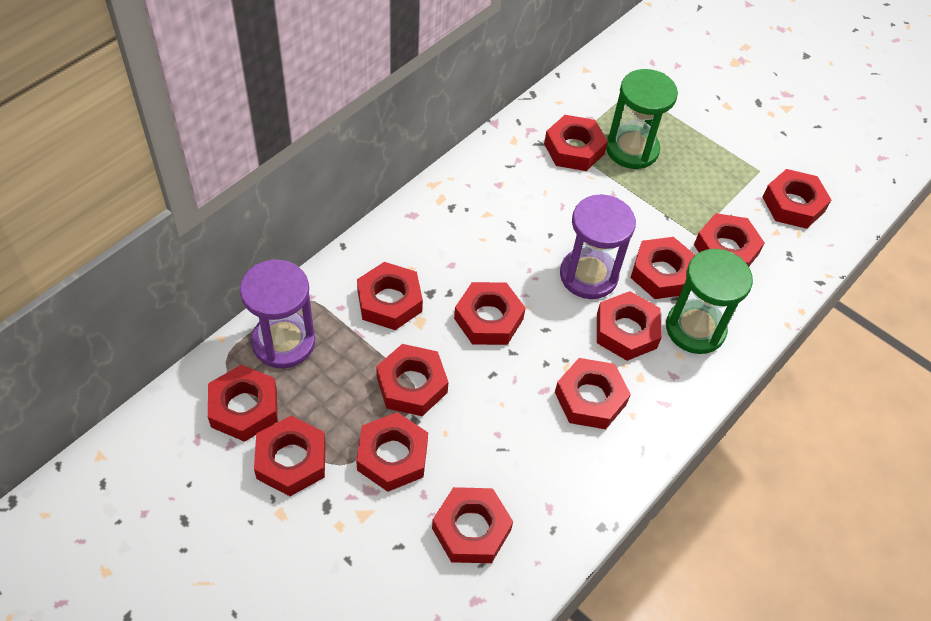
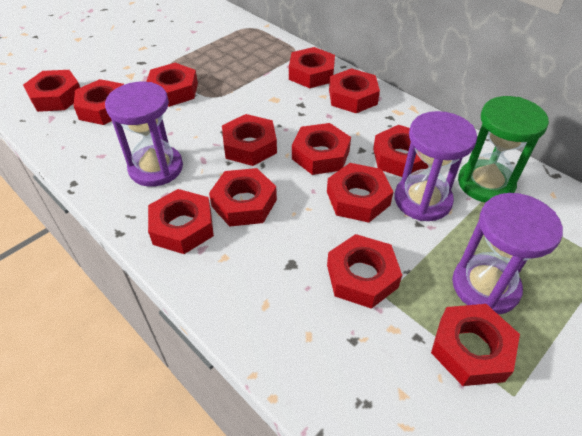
green hourglass: 2 -> 1
purple hourglass: 2 -> 3

